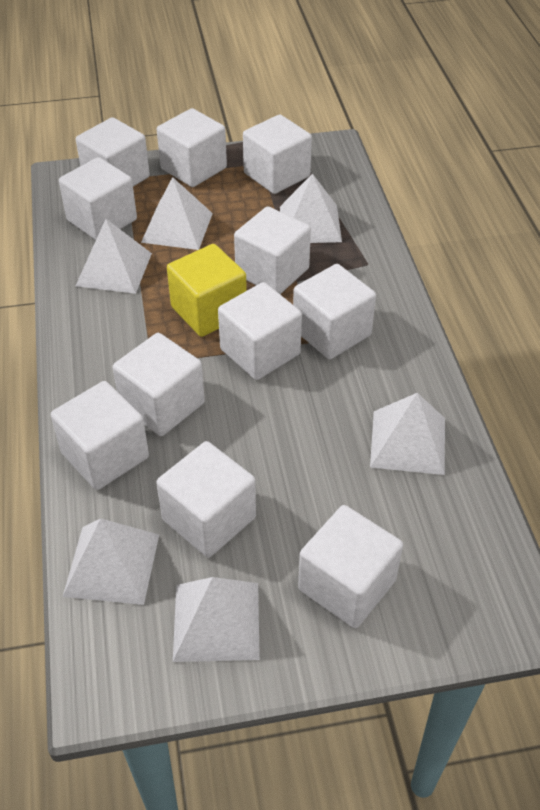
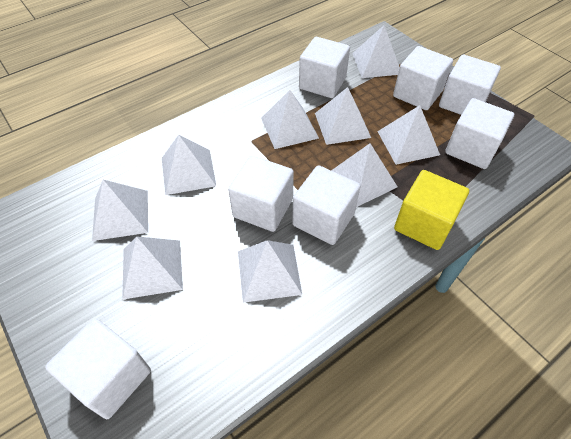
white cube: 11 -> 7
white pyramid: 6 -> 9

